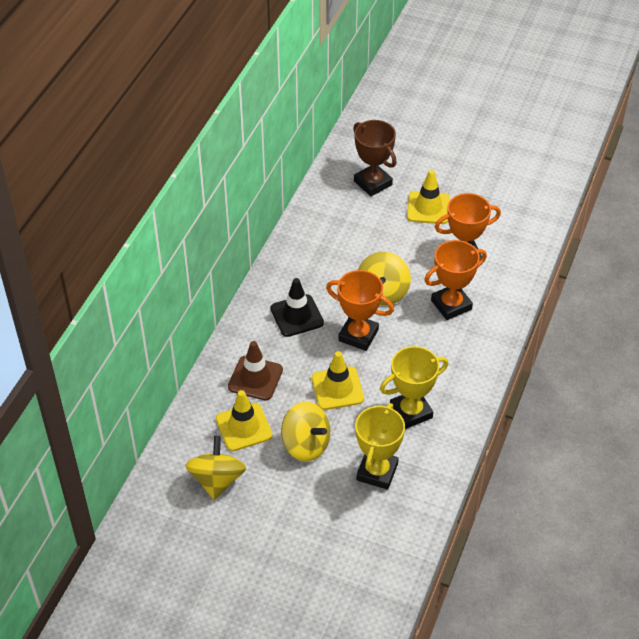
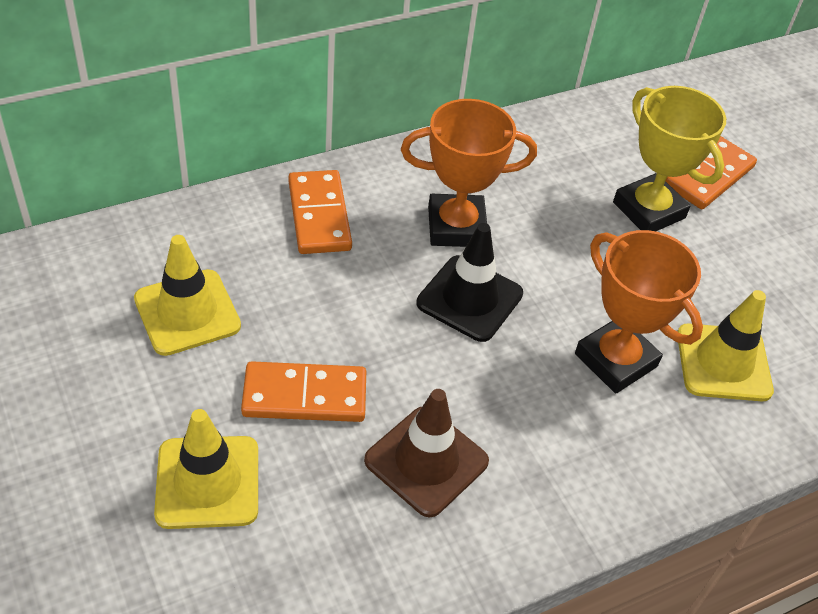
brown trophy: 1 -> 0
orange domino: 0 -> 3
orange trophy: 3 -> 2
yellow spinning top: 3 -> 0
yellow trophy: 2 -> 1

